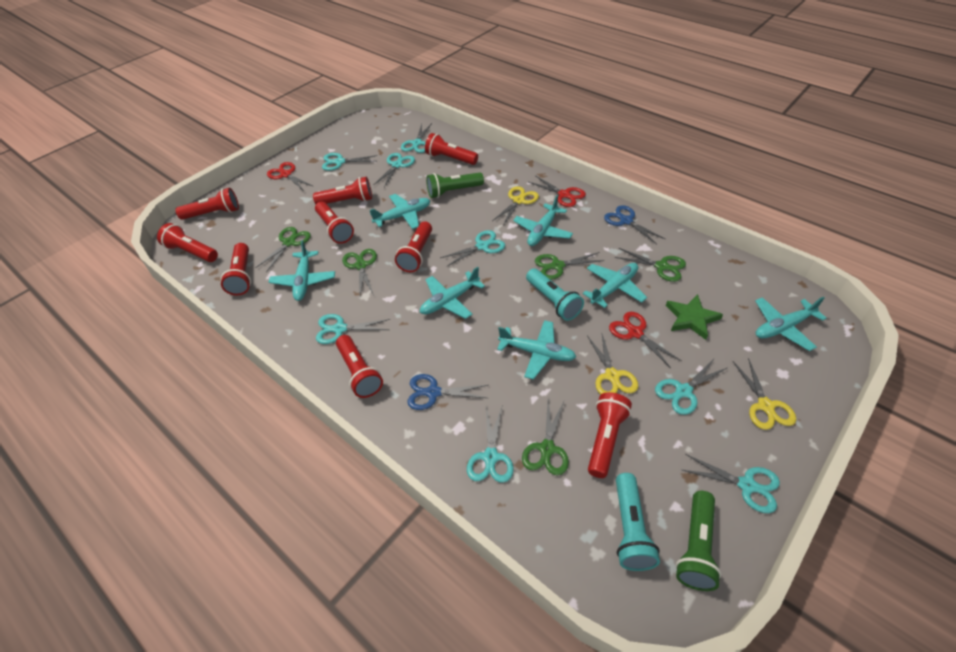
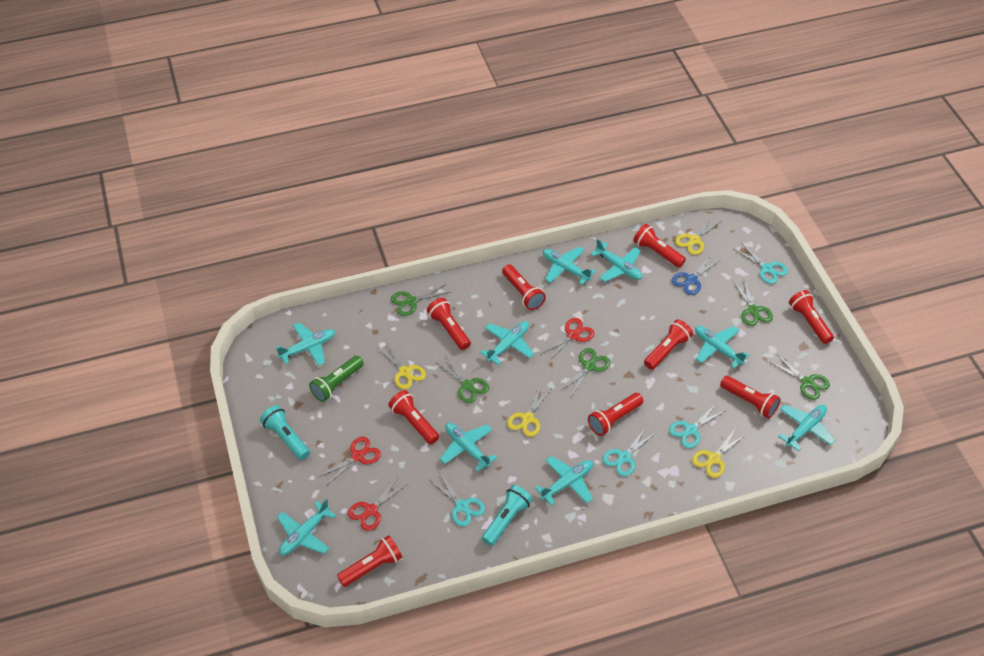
blue scissors: 2 -> 1
green flashlight: 2 -> 1
green star: 1 -> 0
turquoise plane: 7 -> 9
turquoise scissors: 8 -> 4
yellow scissors: 3 -> 4

